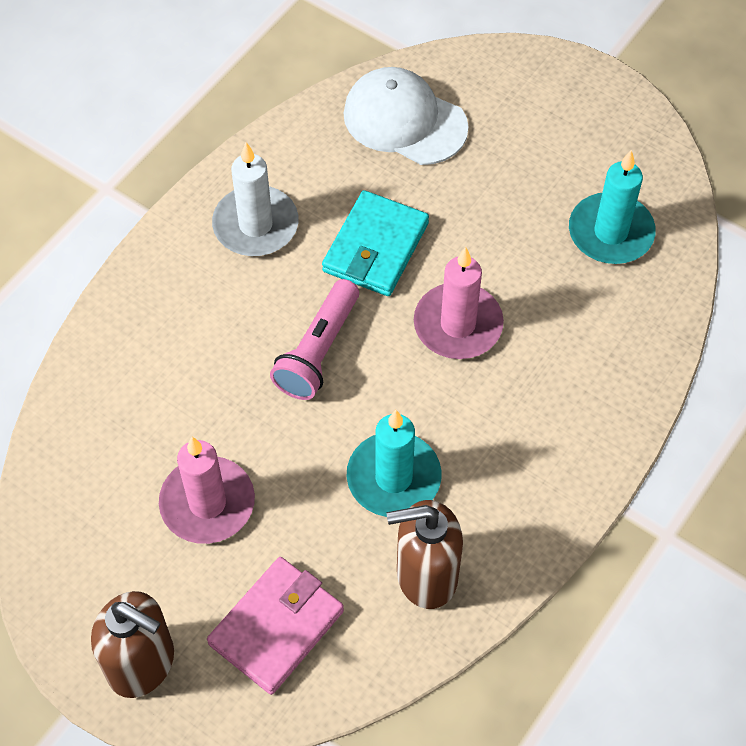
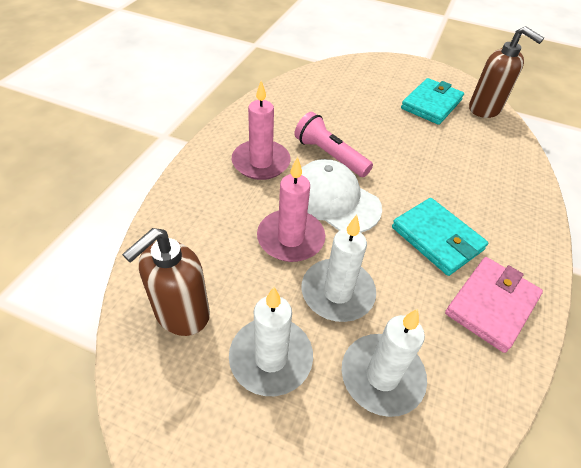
turquoise candle: 2 -> 0
turquoise wallet: 1 -> 2
white candle: 1 -> 3

